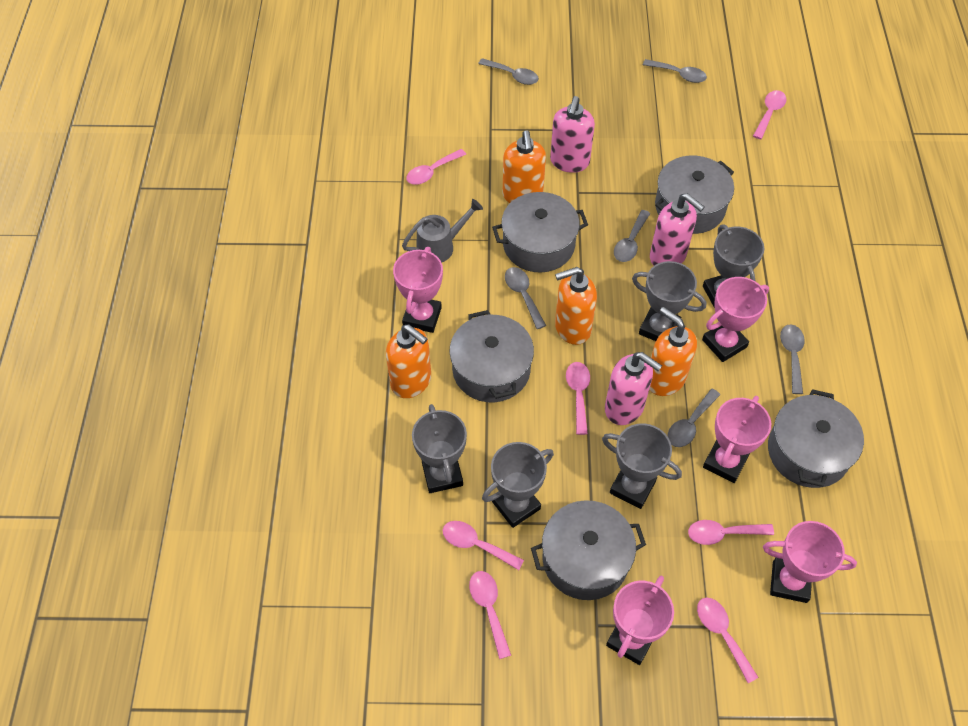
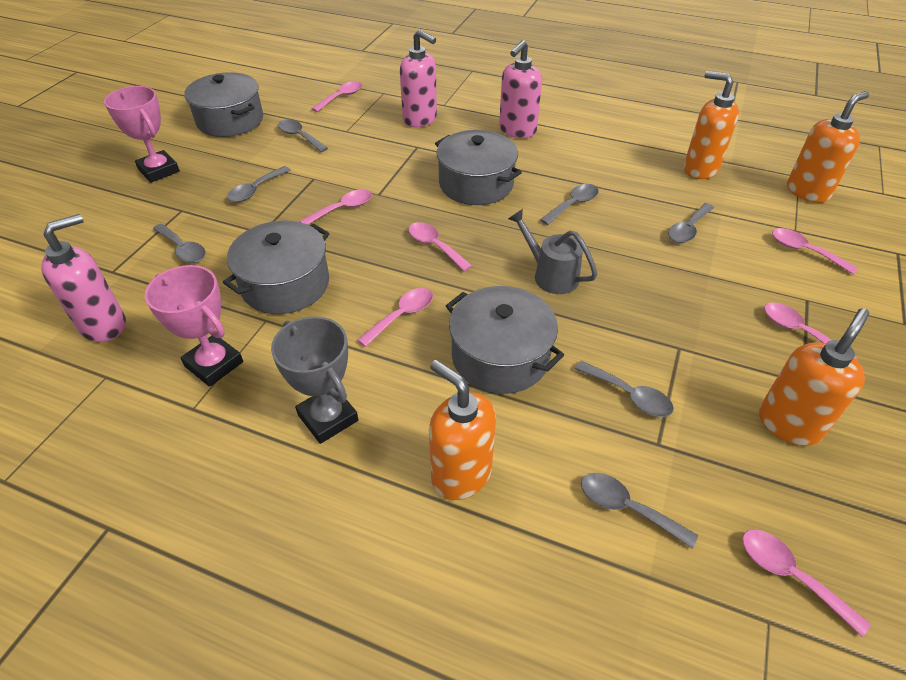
grey pot: 5 -> 4
grey spoon: 6 -> 7
grey trophy: 5 -> 1
pink trophy: 5 -> 2

